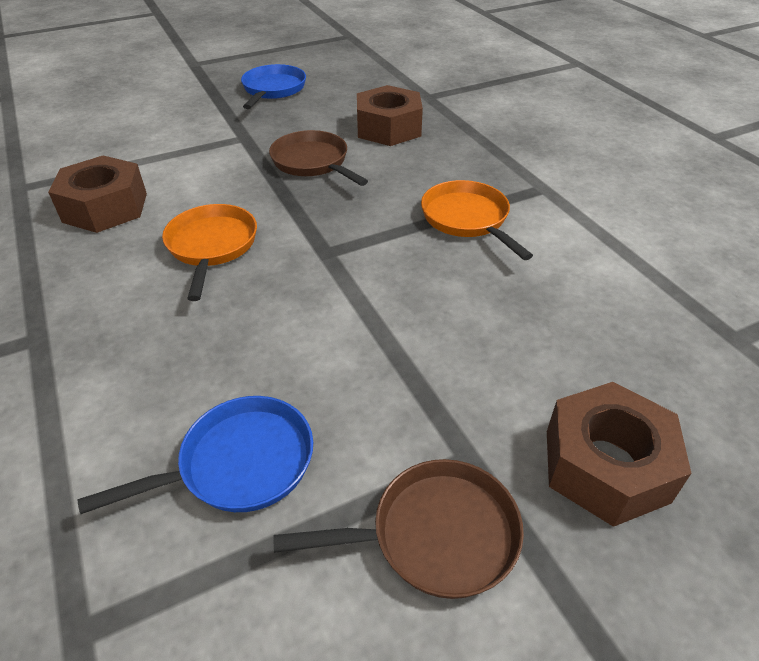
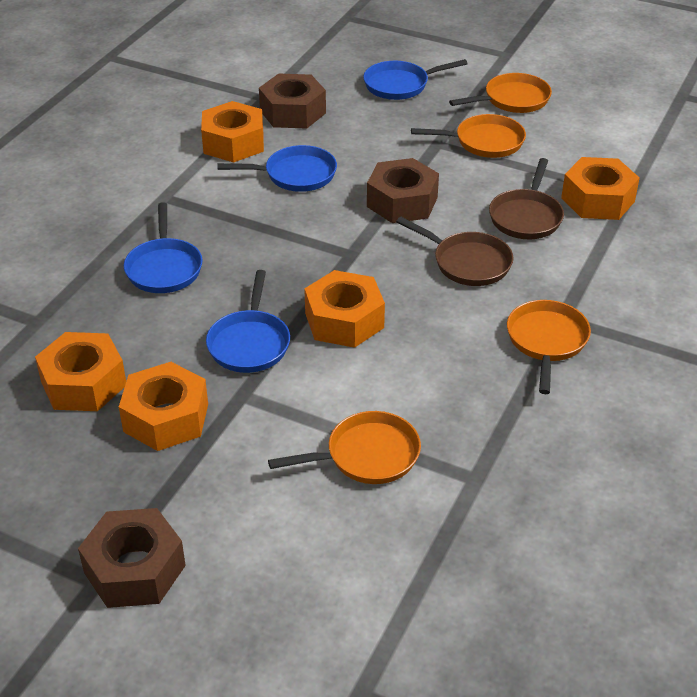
blue pan: 2 -> 4
orange nut: 0 -> 5
orange pan: 2 -> 4

